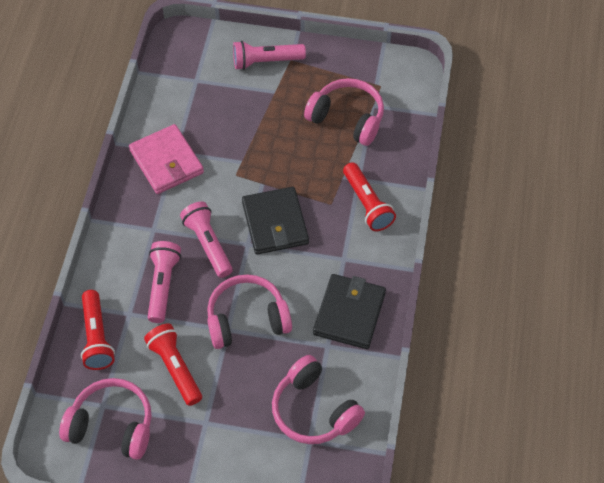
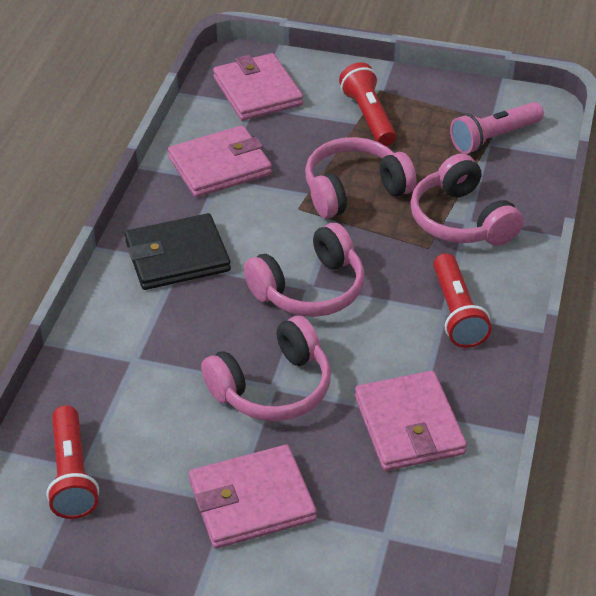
black wallet: 2 -> 1
pink flashlight: 3 -> 1
pink wallet: 1 -> 4

